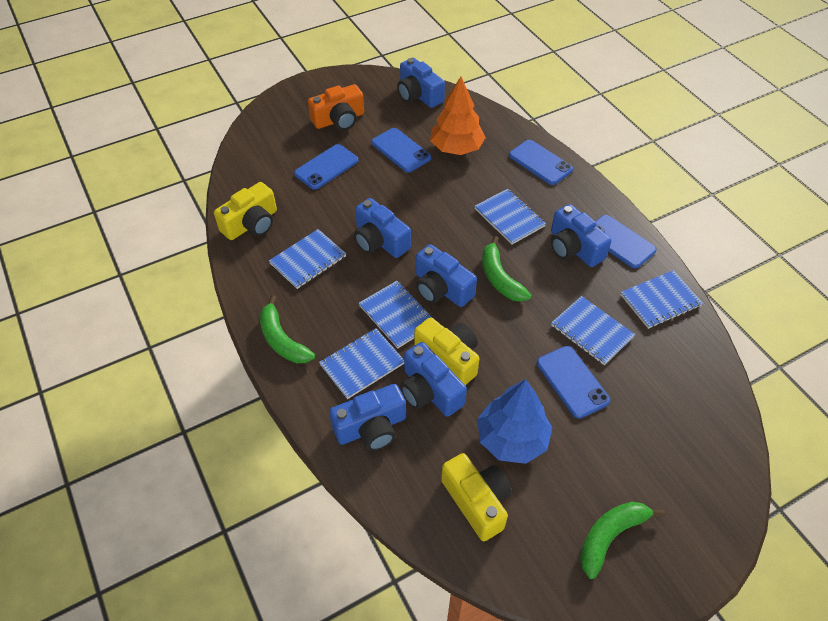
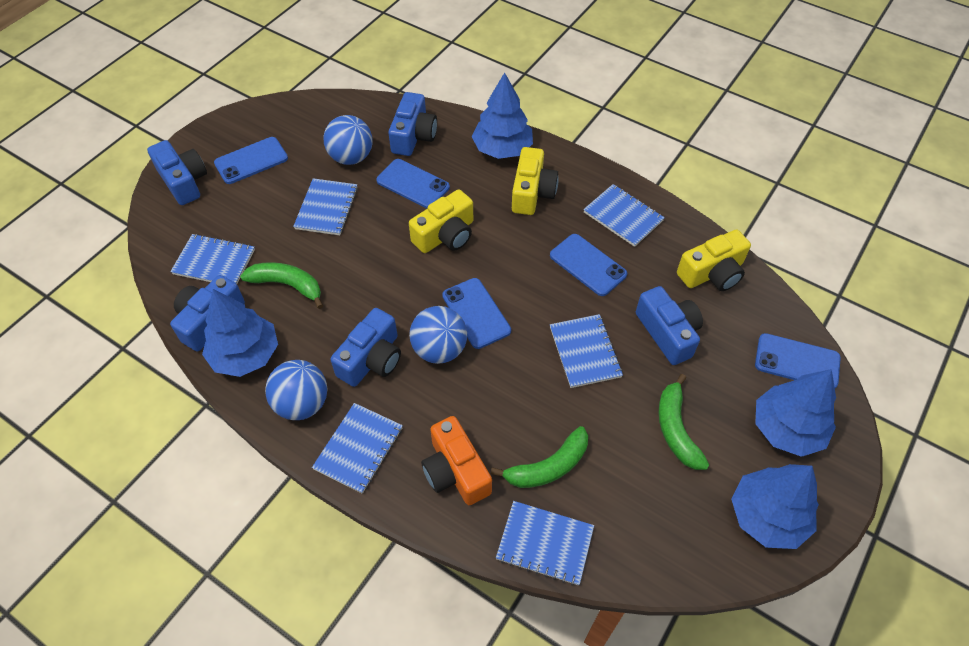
blue ball: 0 -> 3
blue camera: 6 -> 5
blue tree: 1 -> 4
orange tree: 1 -> 0

